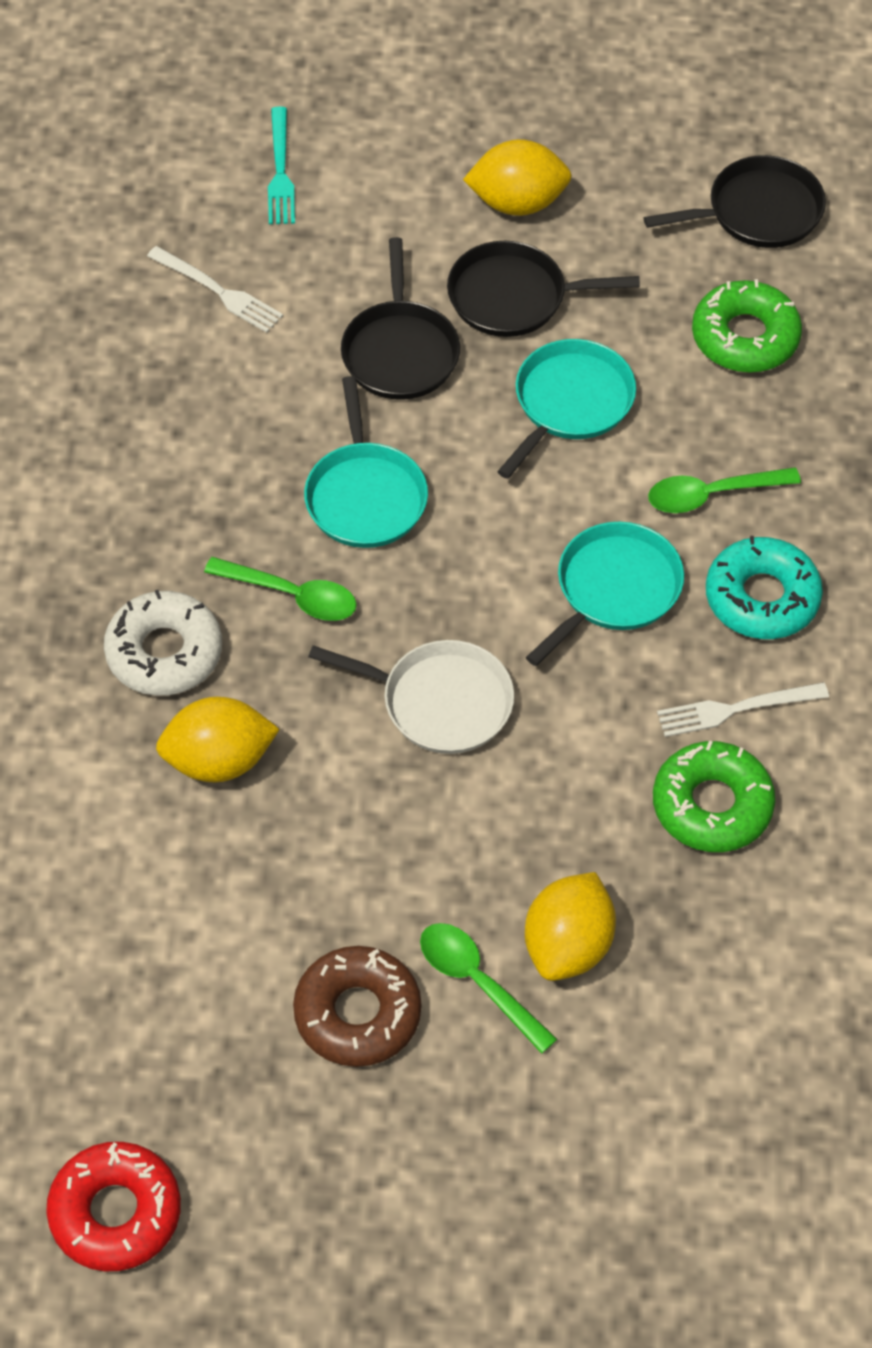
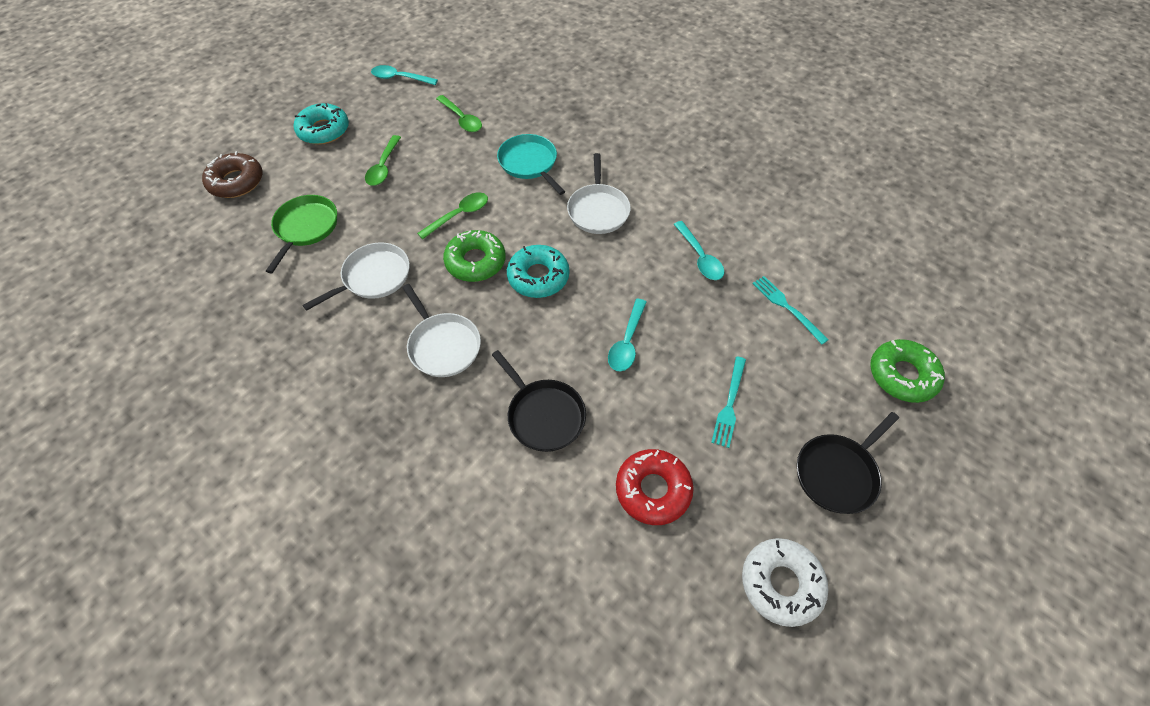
black pan: 3 -> 2
green pan: 0 -> 1
turquoise donut: 1 -> 2
turquoise fork: 1 -> 2
turquoise pan: 3 -> 1
turquoise spoon: 0 -> 3
white fork: 2 -> 0
white pan: 1 -> 3
yellow lemon: 3 -> 0

